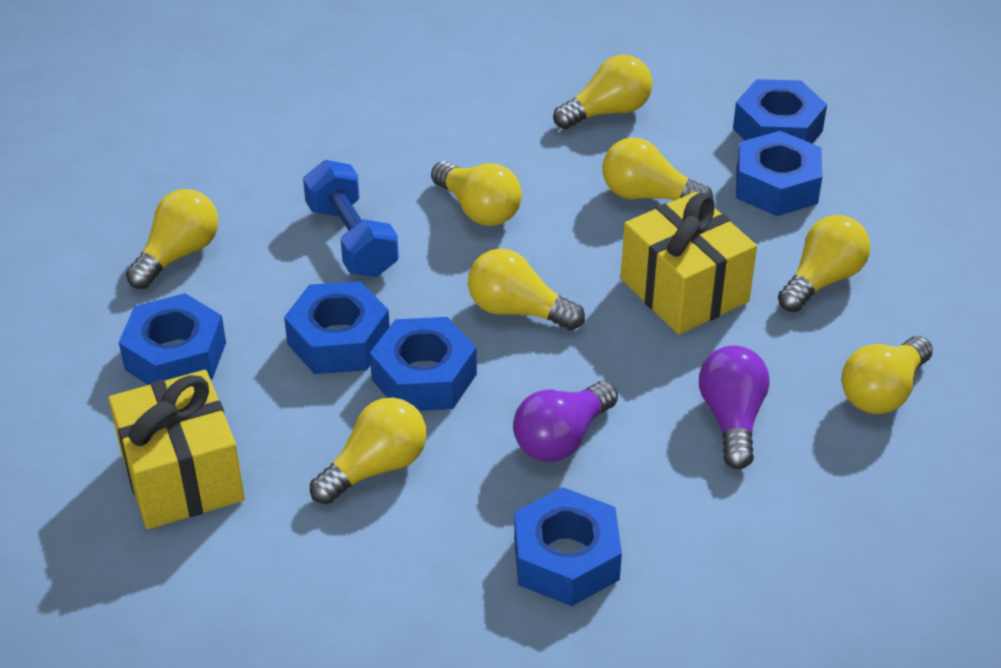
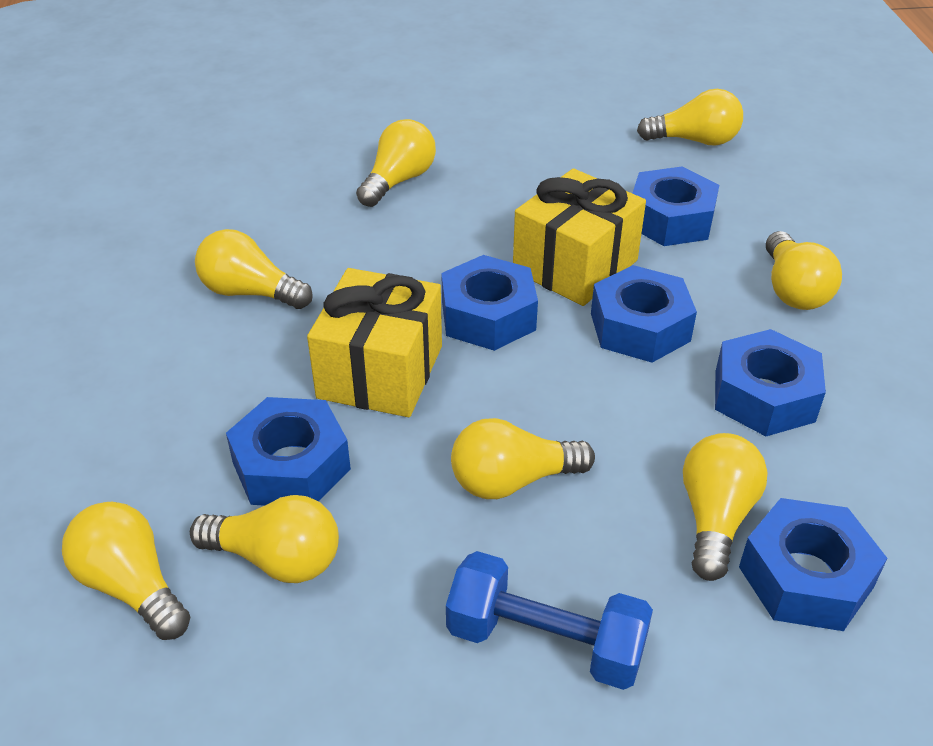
purple light bulb: 2 -> 0

